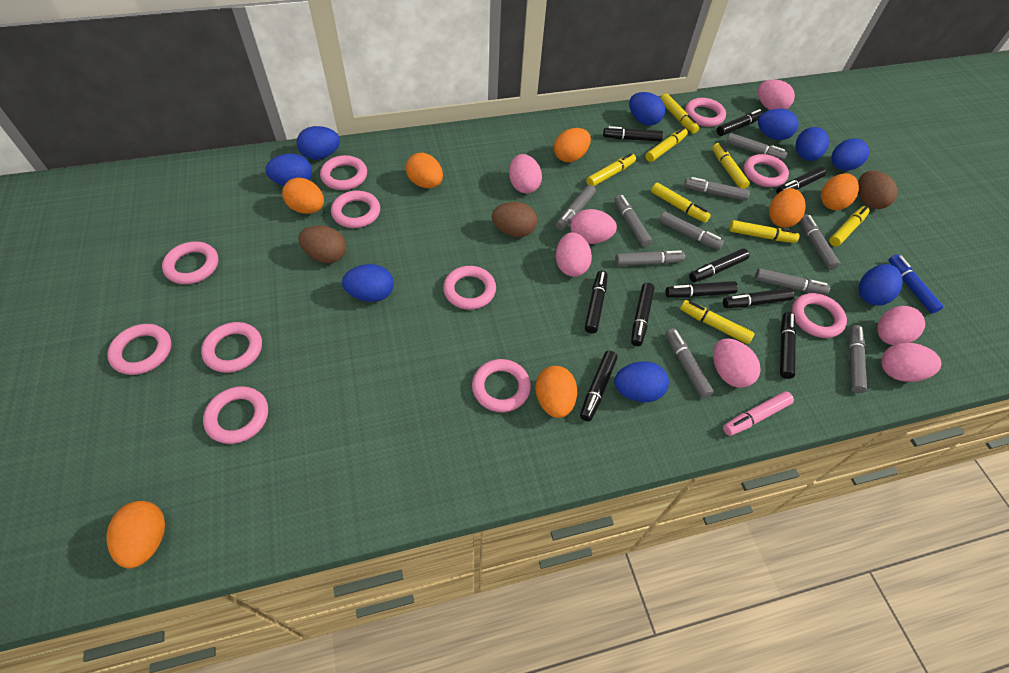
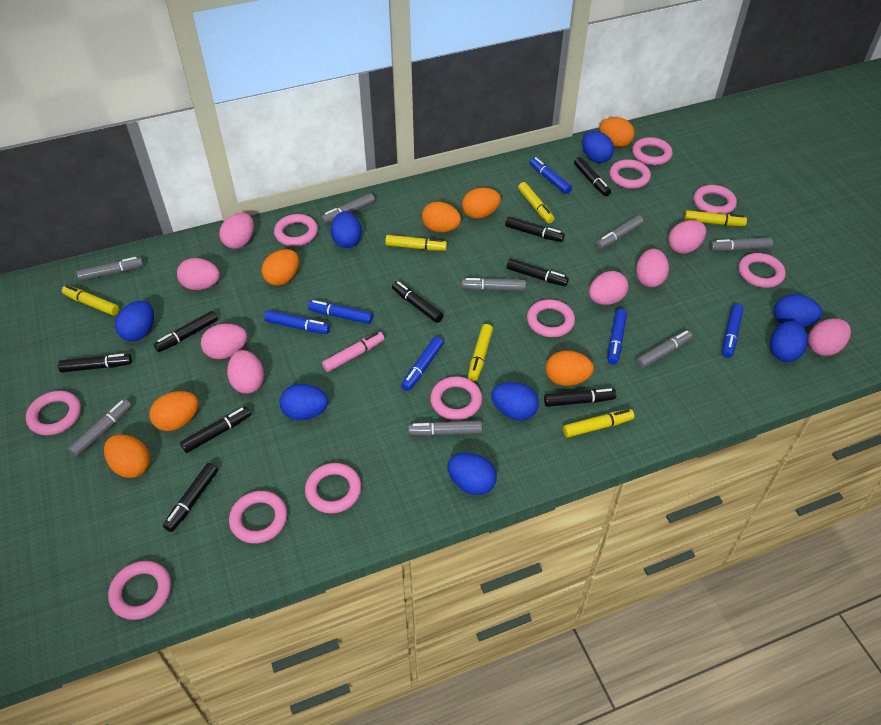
black marker: 10 -> 9
blue egg: 9 -> 8
blue marker: 1 -> 6
brown egg: 3 -> 0
grey marker: 10 -> 8
pink egg: 7 -> 8
yellow marker: 8 -> 6

